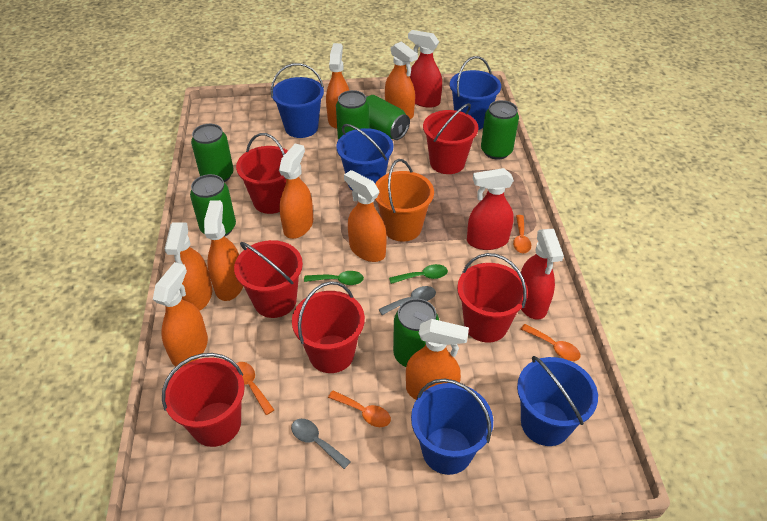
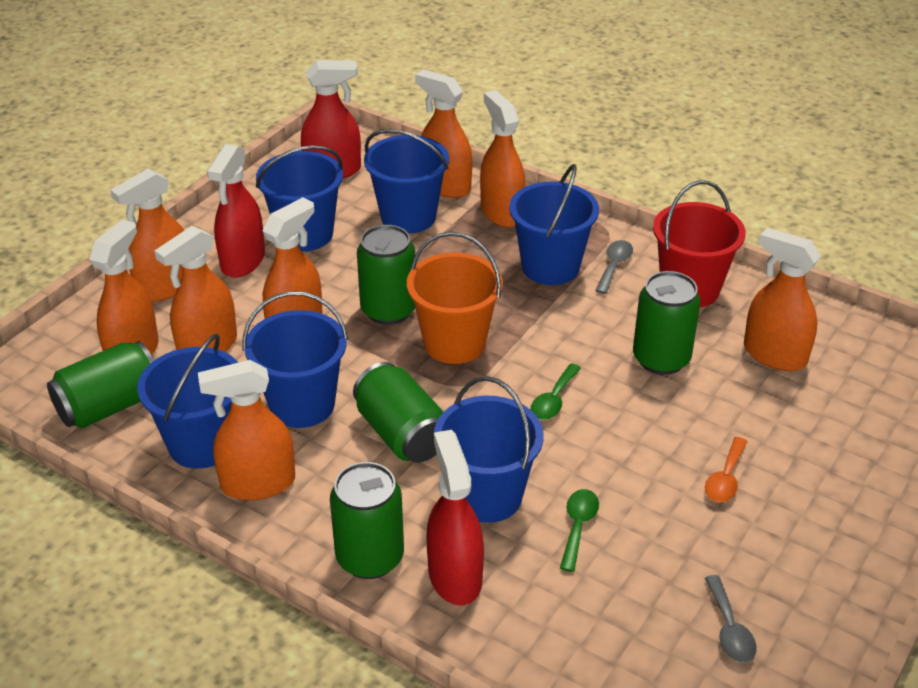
blue bucket: 5 -> 6
green can: 6 -> 5
orange spoon: 4 -> 1
red bucket: 6 -> 1

